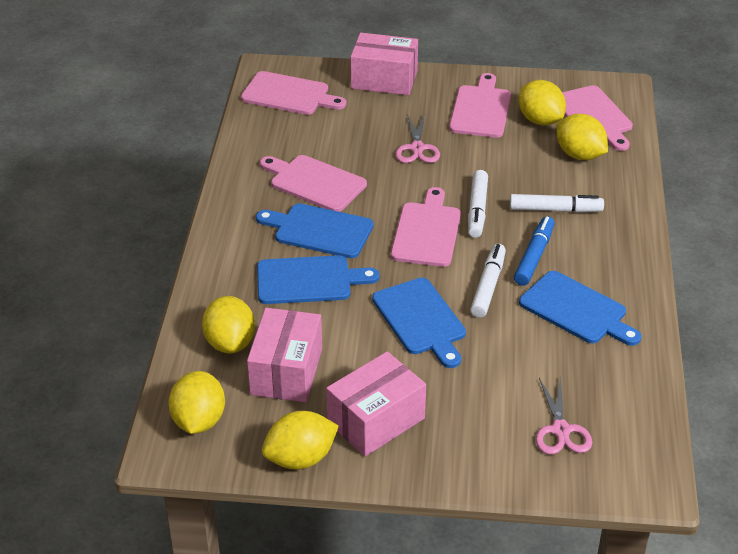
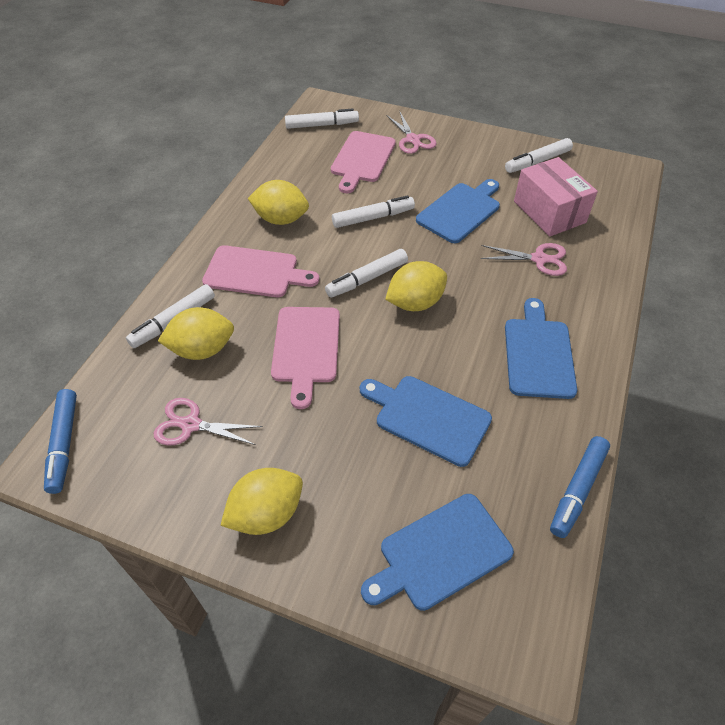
blue marker: 1 -> 2
pink box: 3 -> 1
pink cutting board: 5 -> 3
pink scissors: 2 -> 3
white marker: 3 -> 5
yellow lemon: 5 -> 4

